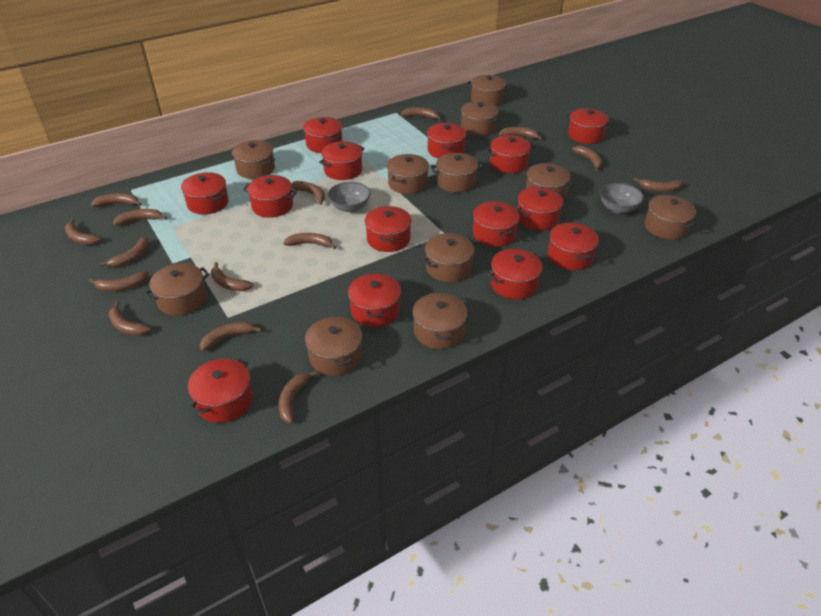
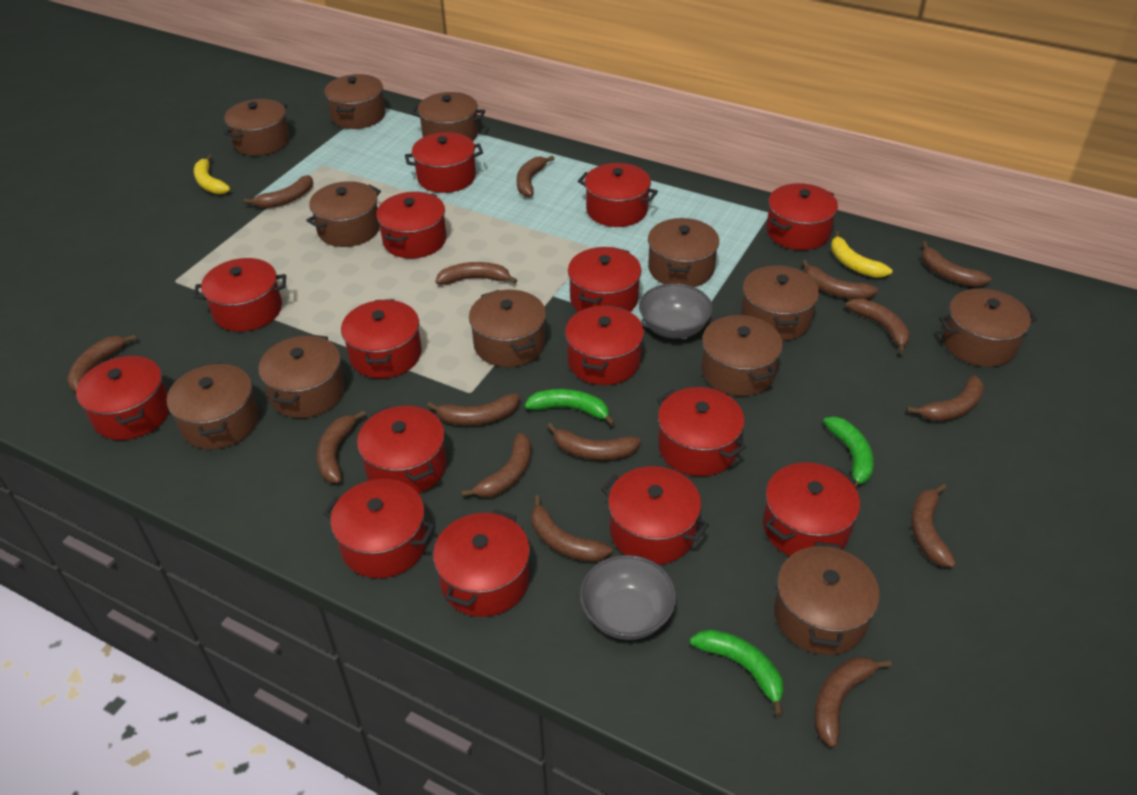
brown pot: 11 -> 12
green banana: 0 -> 3
red pot: 14 -> 15
yellow banana: 0 -> 2

